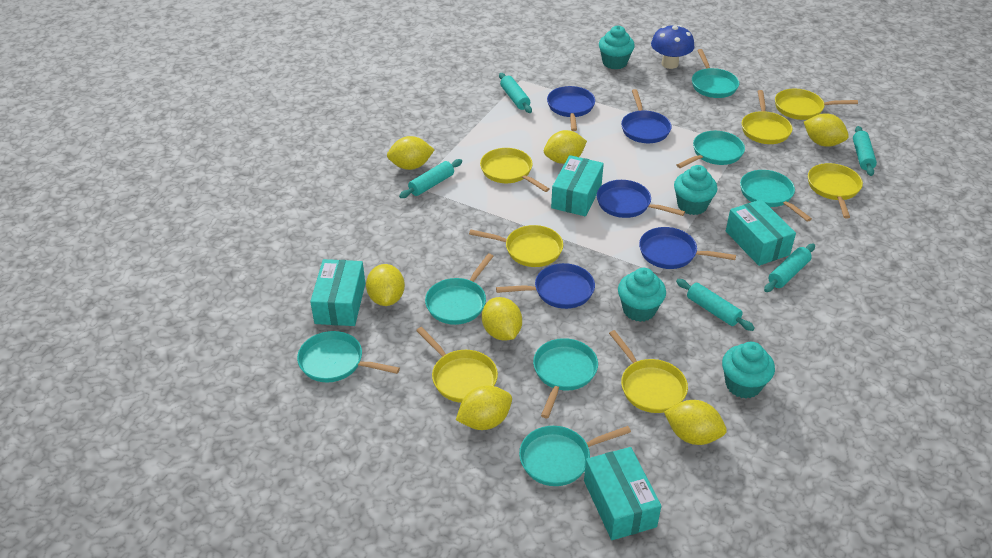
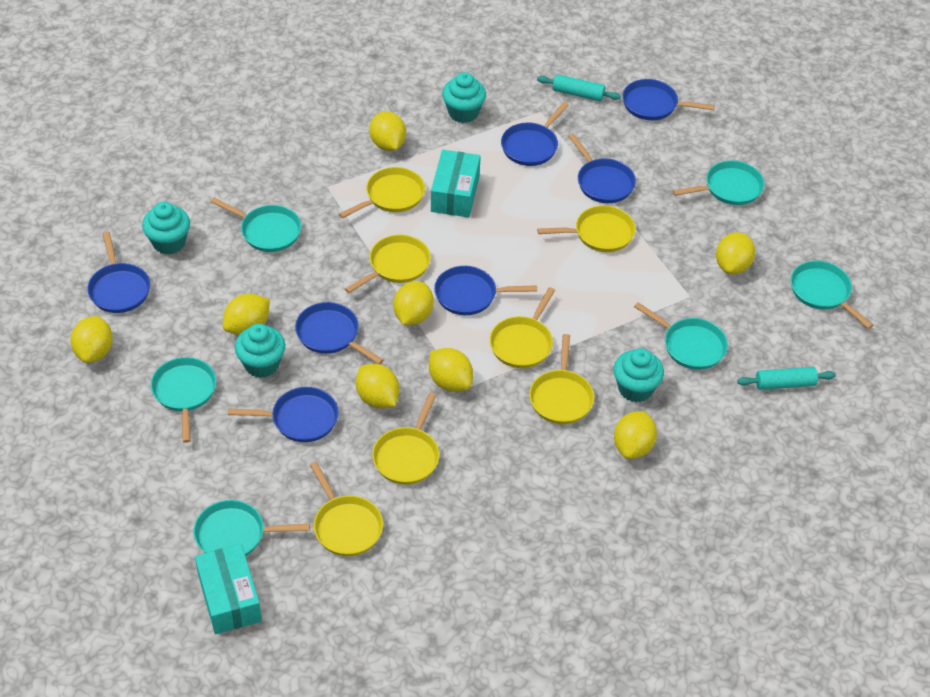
blue mushroom: 1 -> 0
blue pan: 5 -> 7
turquoise box: 4 -> 2
turquoise pan: 7 -> 6
turquoise rolling pin: 5 -> 2
yellow lemon: 7 -> 8

